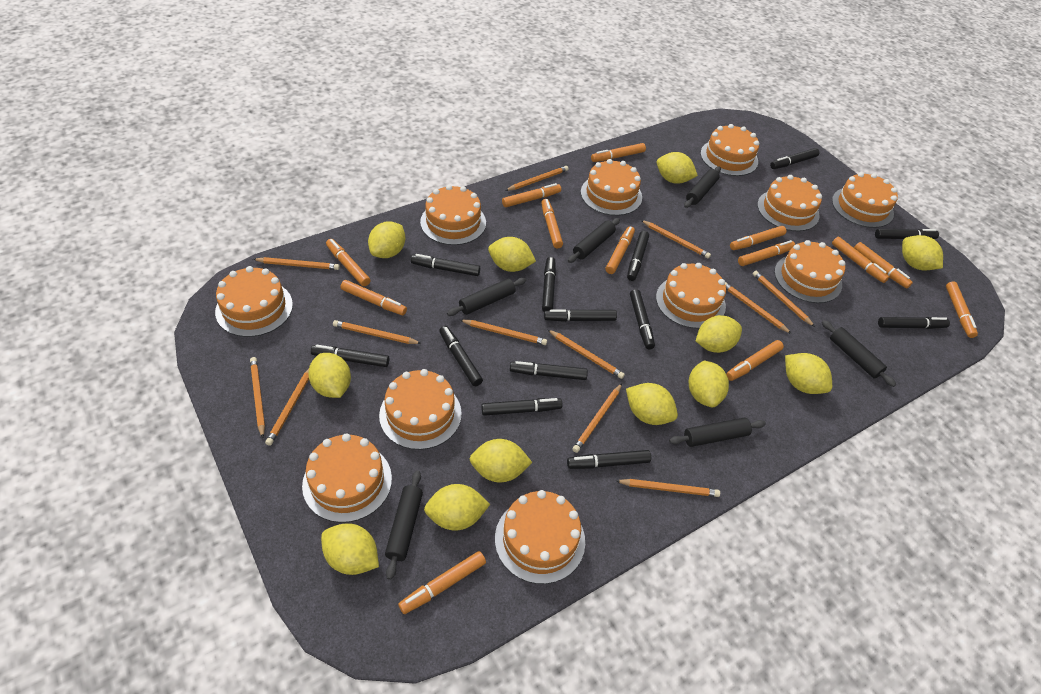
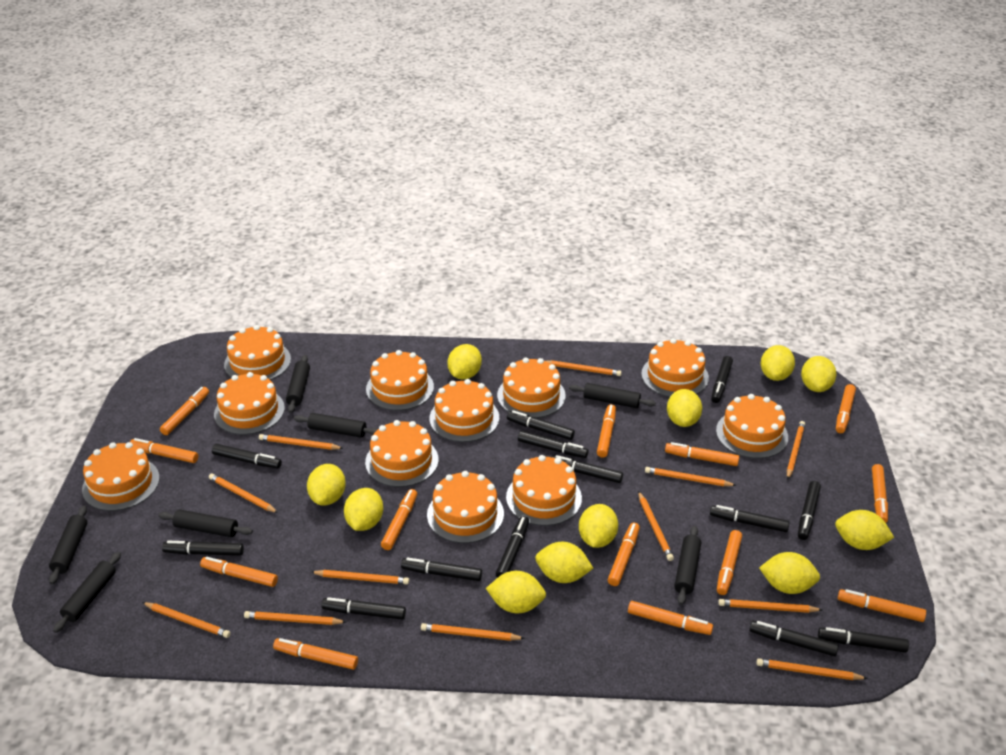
black rolling pin: 6 -> 7
yellow lemon: 12 -> 11

